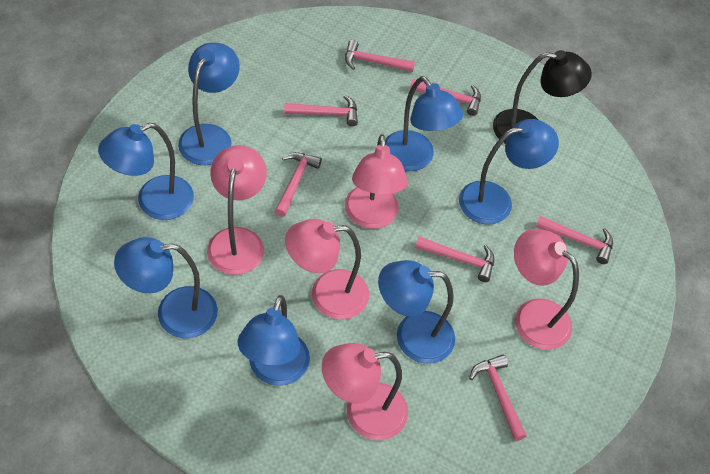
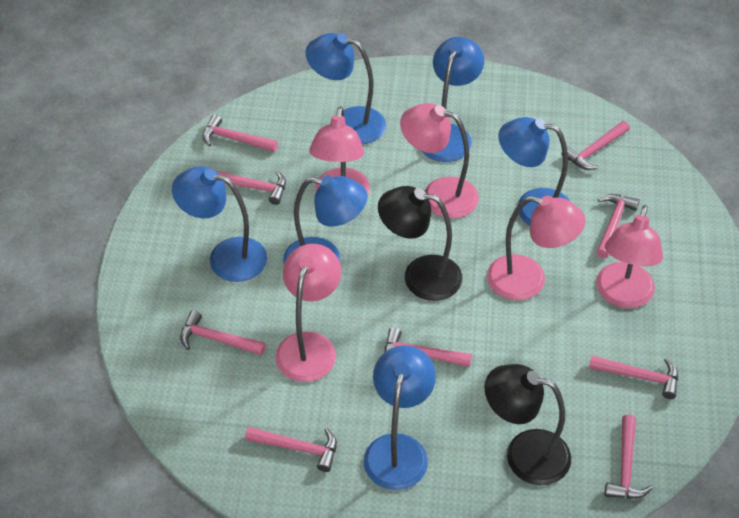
black lamp: 1 -> 2
blue lamp: 7 -> 6
pink hammer: 7 -> 9

